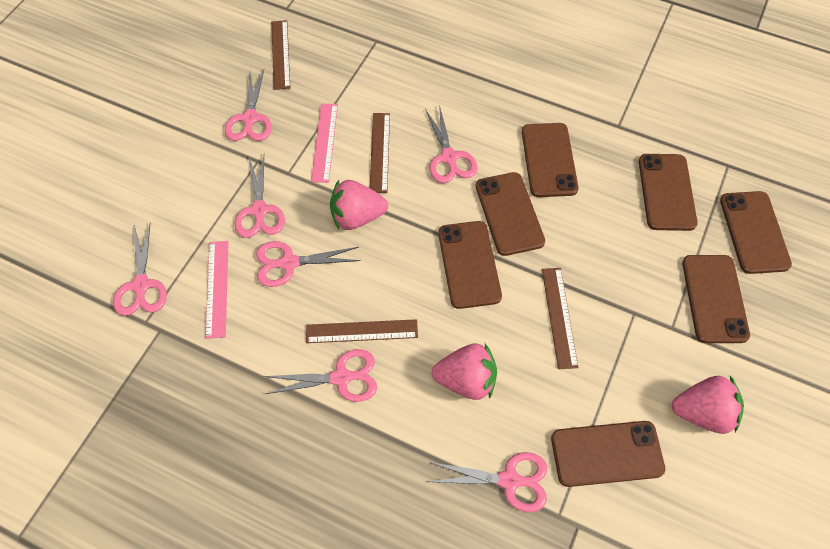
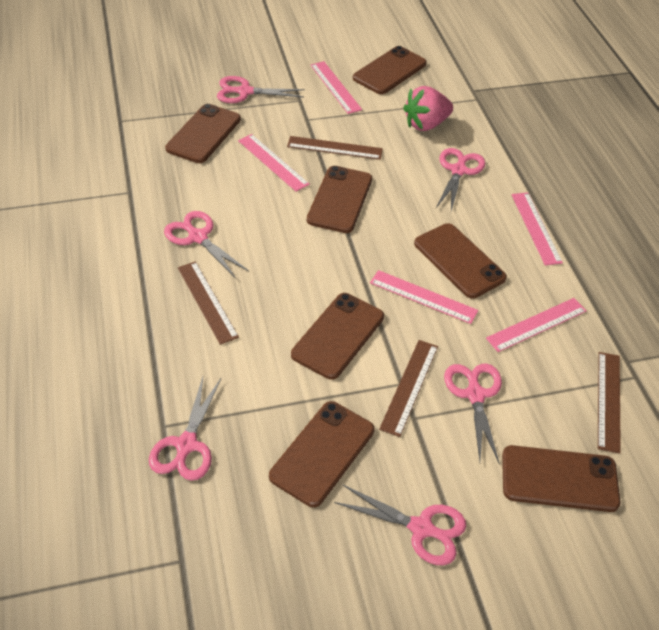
pink ruler: 2 -> 5
pink scissors: 7 -> 6
pink strawberry: 3 -> 1

